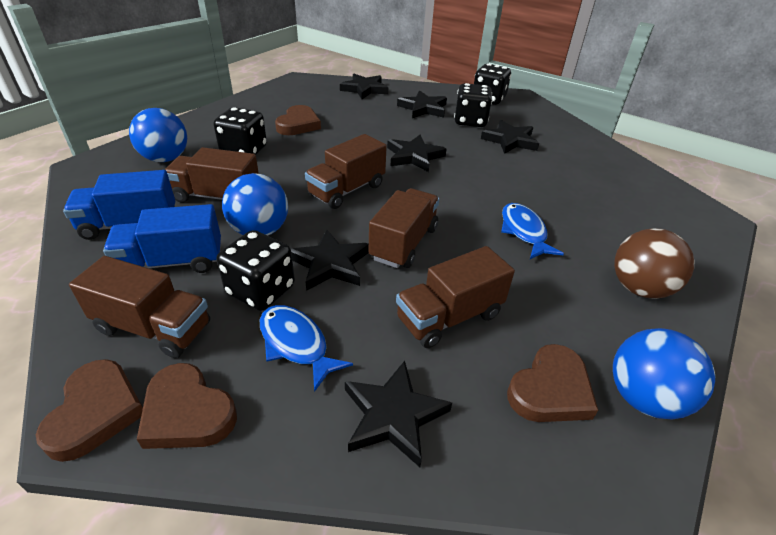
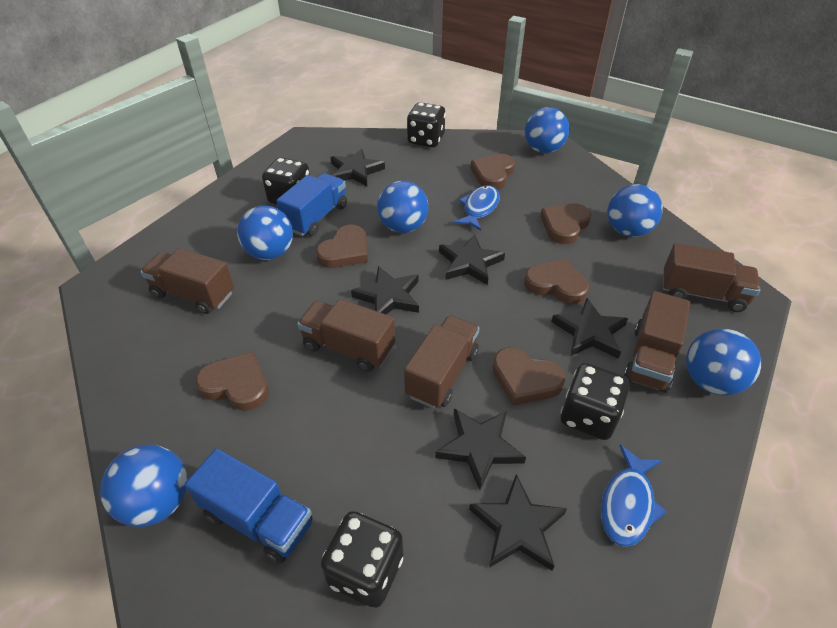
blue ball: 3 -> 6
brown ball: 1 -> 0
brown heart: 4 -> 6

